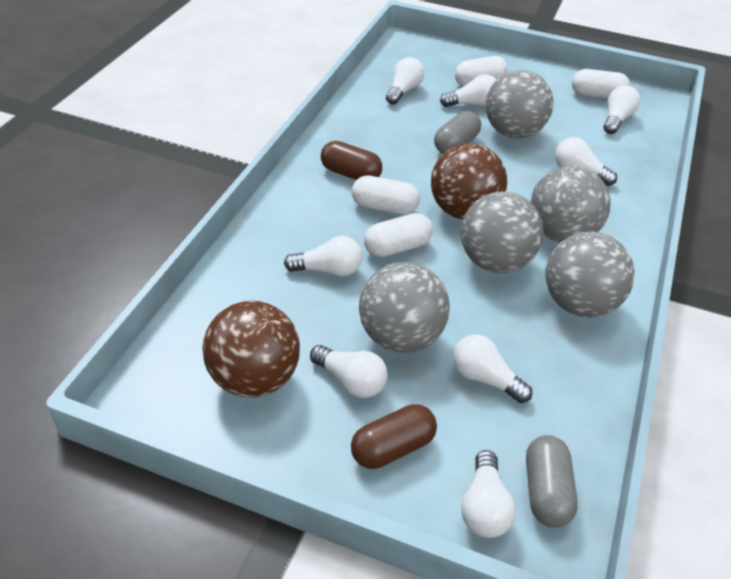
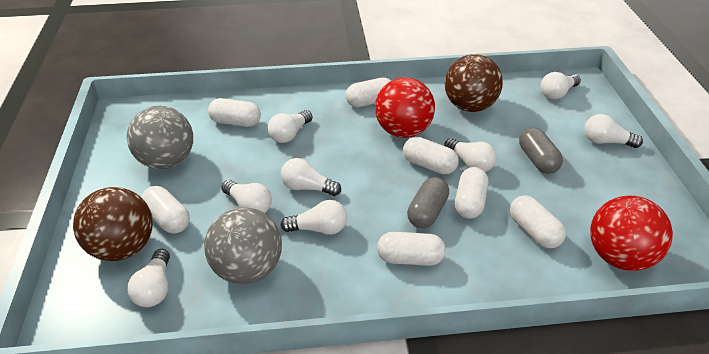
brown capsule: 2 -> 0
grey ball: 5 -> 2
red ball: 0 -> 2
white capsule: 4 -> 7

